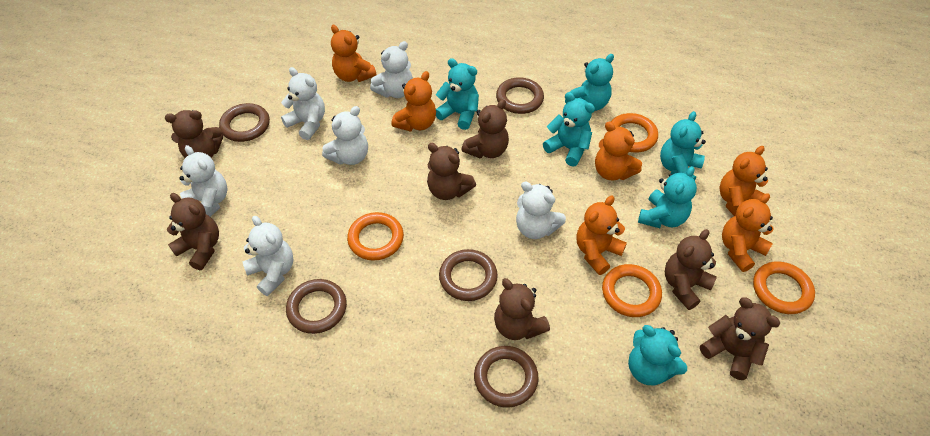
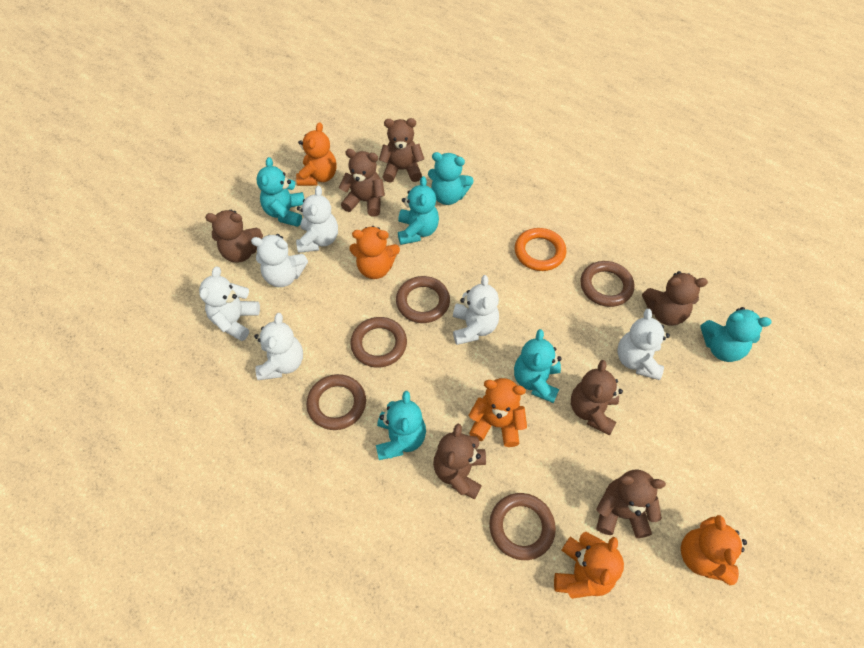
orange ring: 4 -> 1
orange teddy bear: 6 -> 5

